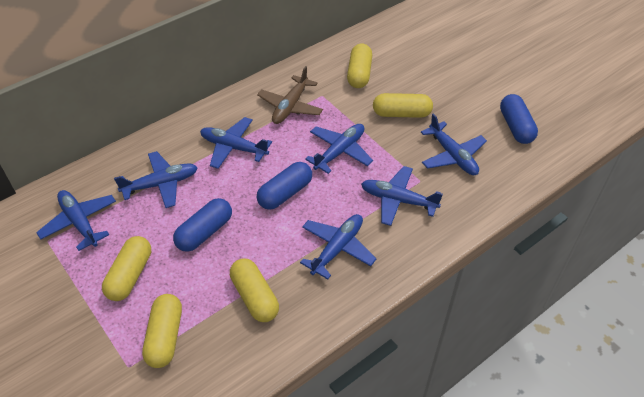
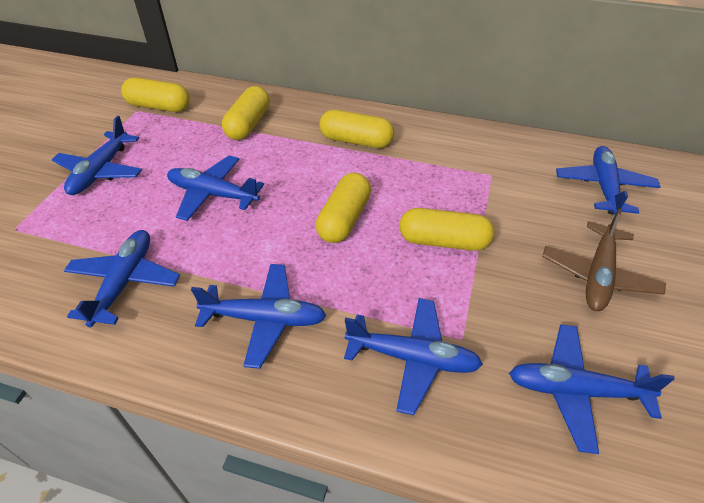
blue capsule: 3 -> 0

